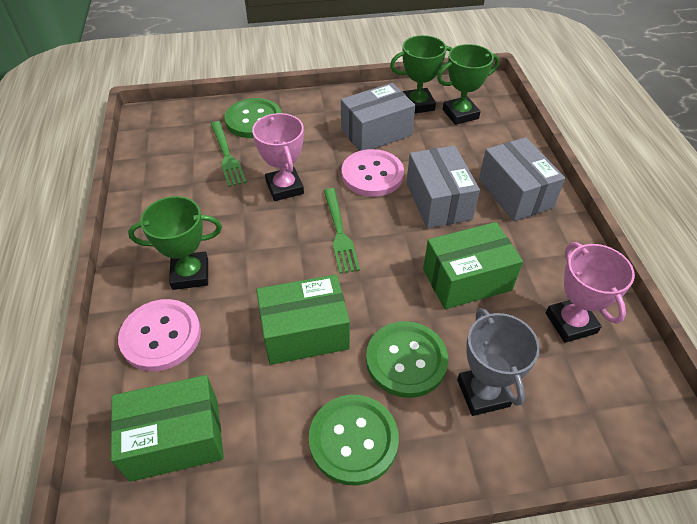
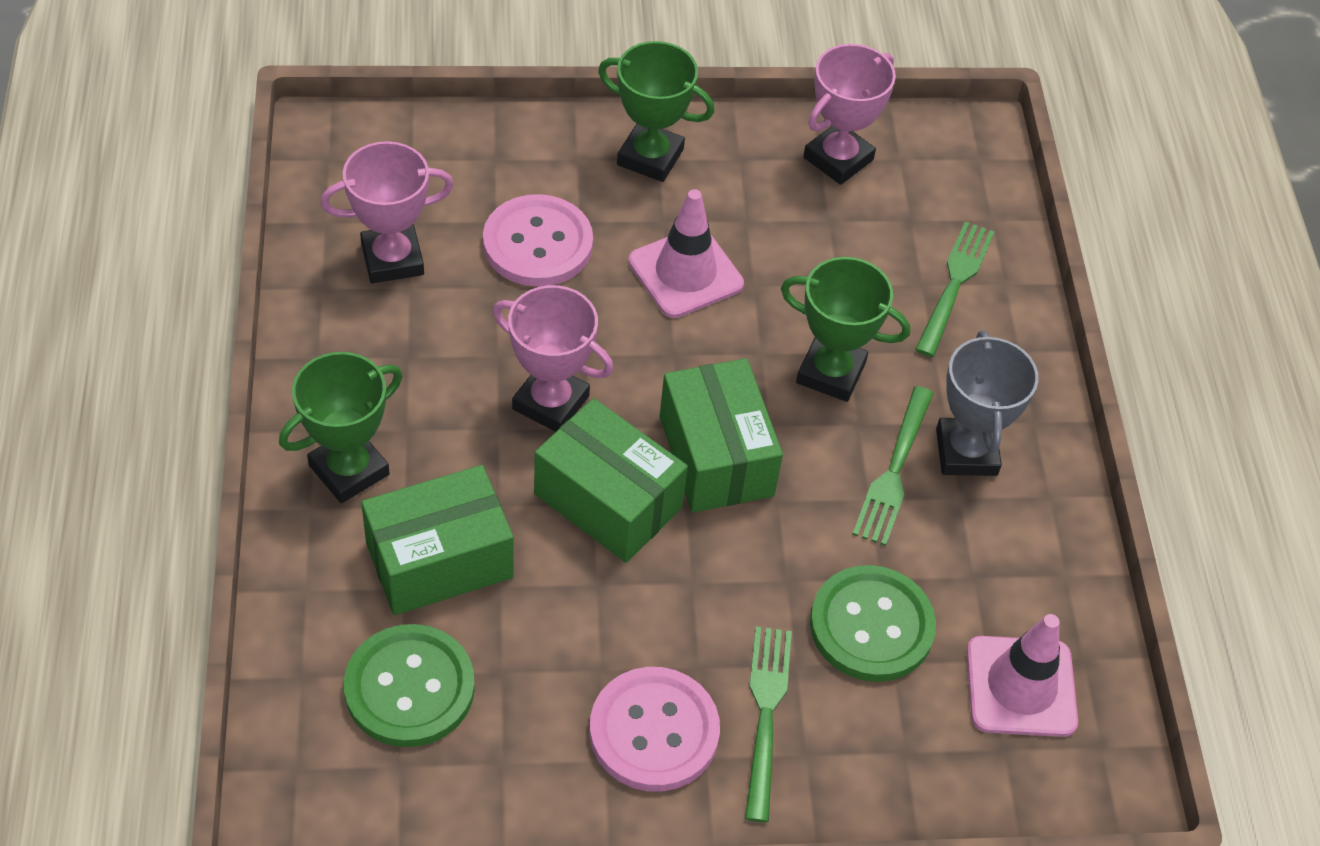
green button: 3 -> 2
green fork: 2 -> 3
grey box: 3 -> 0
pink traffic cone: 0 -> 2
pink trophy: 2 -> 3

